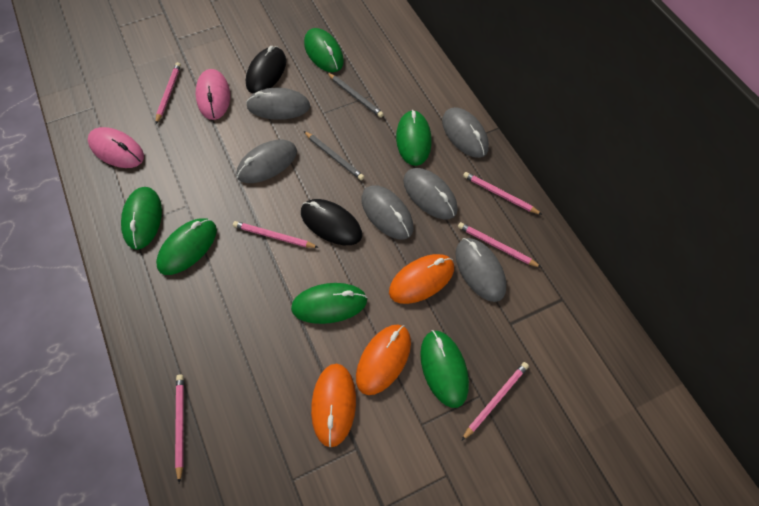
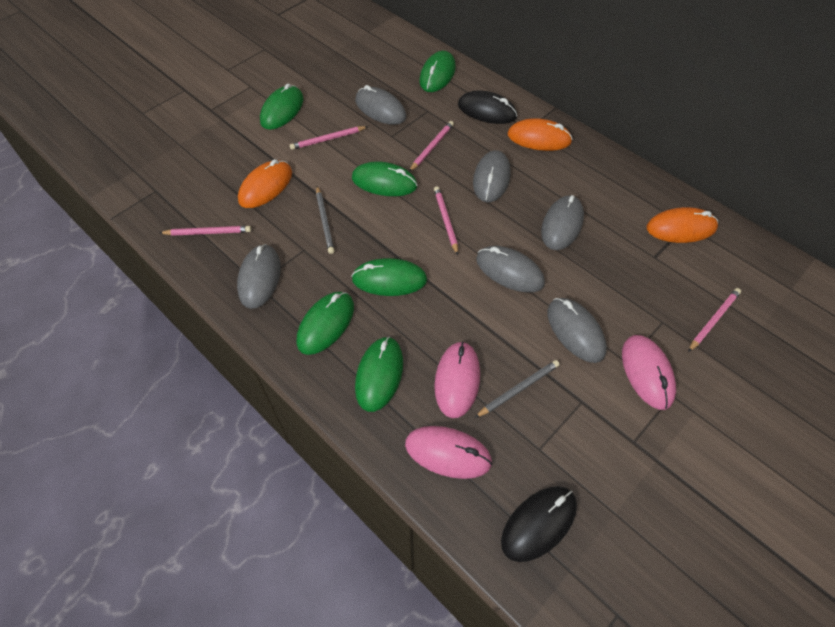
pink mouse: 2 -> 3
pink pencil: 6 -> 5

